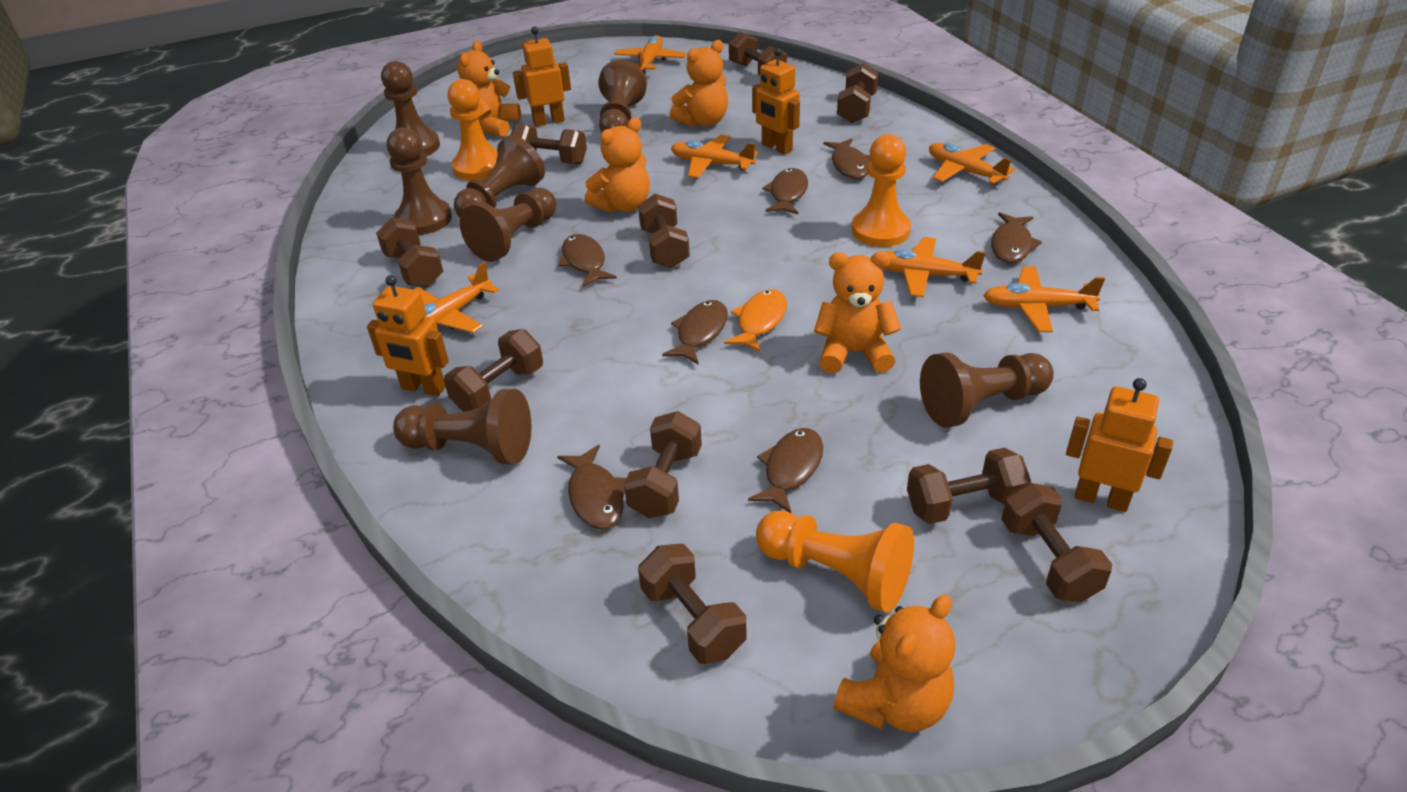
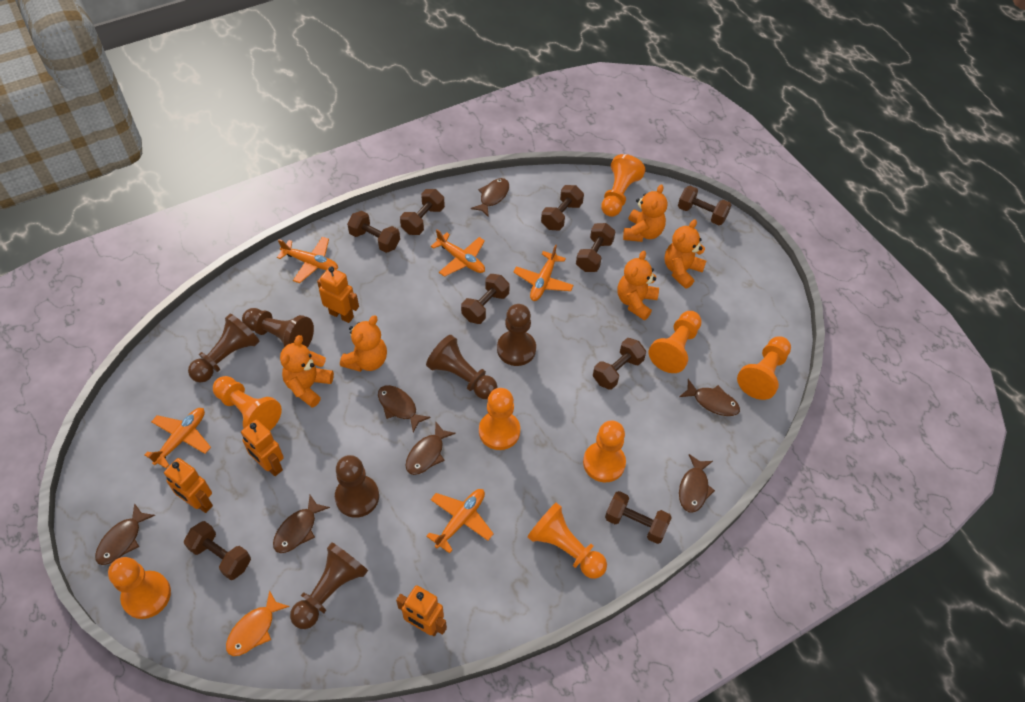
brown dumbbell: 10 -> 9
brown pawn: 7 -> 6
orange pawn: 3 -> 8
orange plane: 6 -> 5

